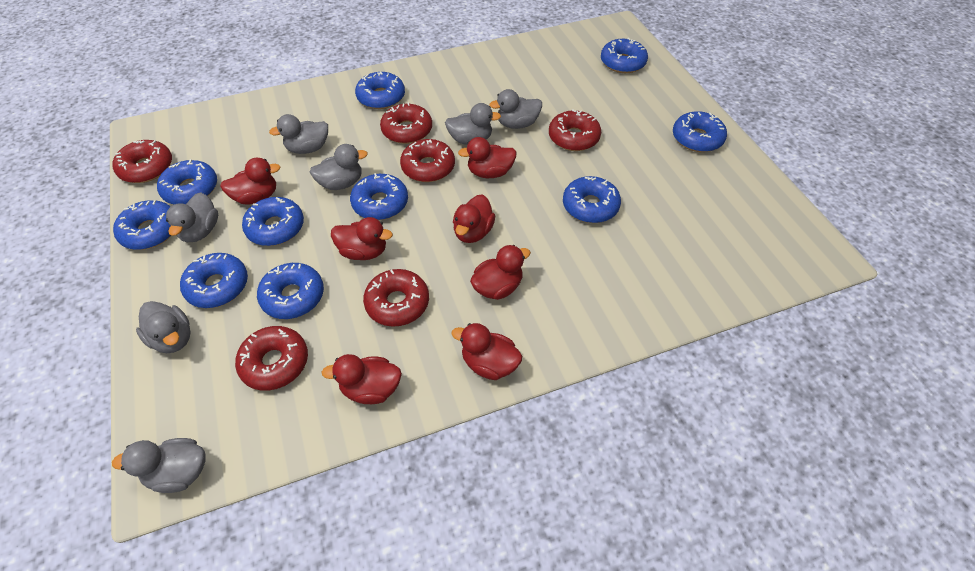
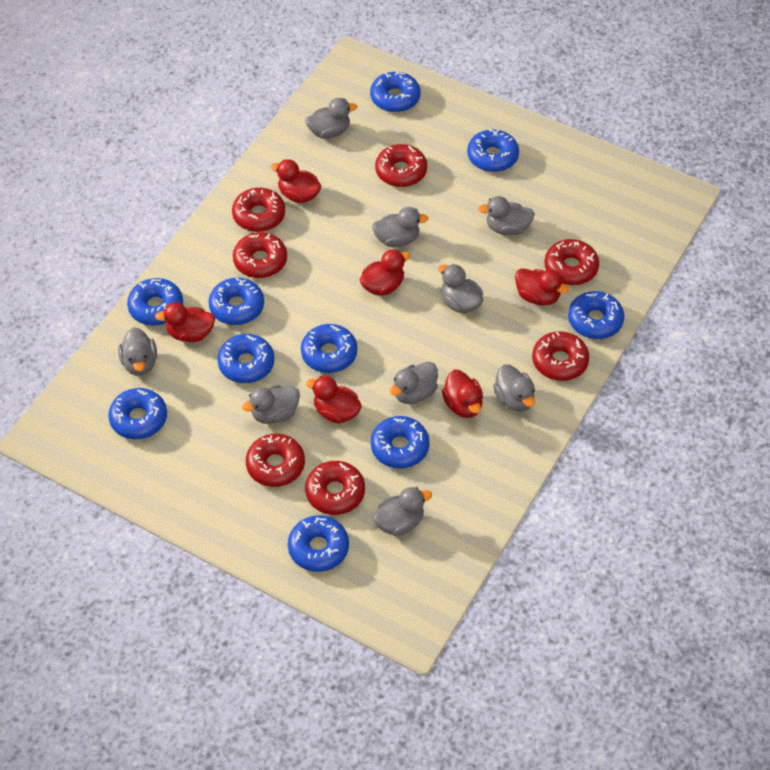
grey duck: 7 -> 9
red donut: 6 -> 7
red duck: 7 -> 6

